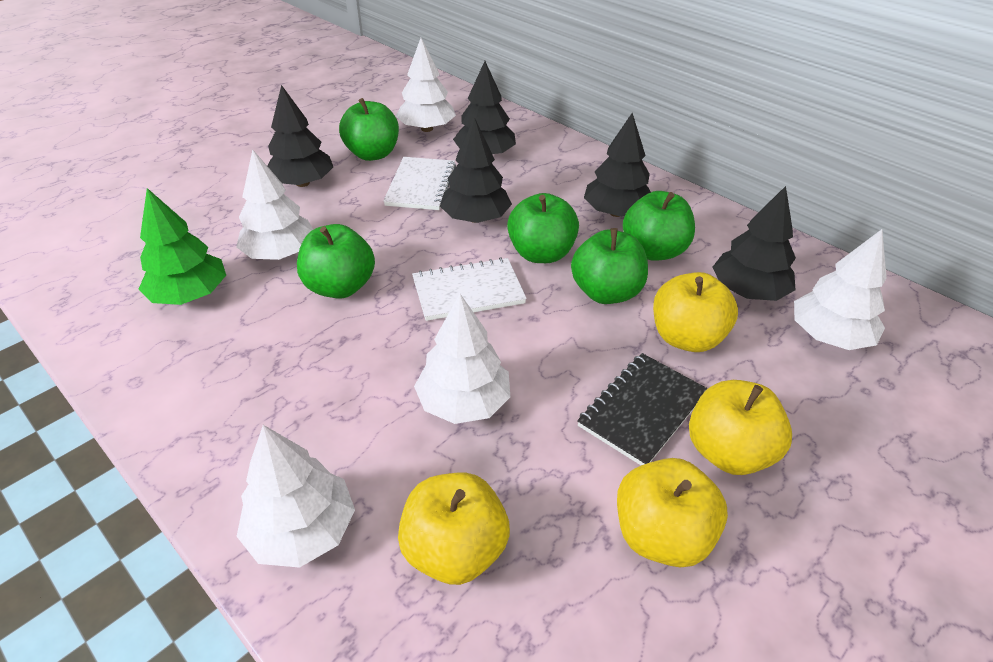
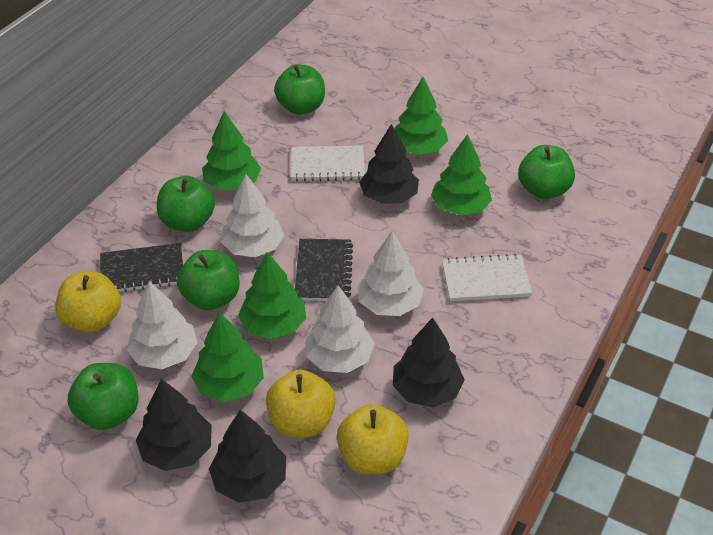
black notebook: 1 -> 2
black tree: 5 -> 4
green tree: 1 -> 5
white tree: 5 -> 4
yellow apple: 4 -> 3

